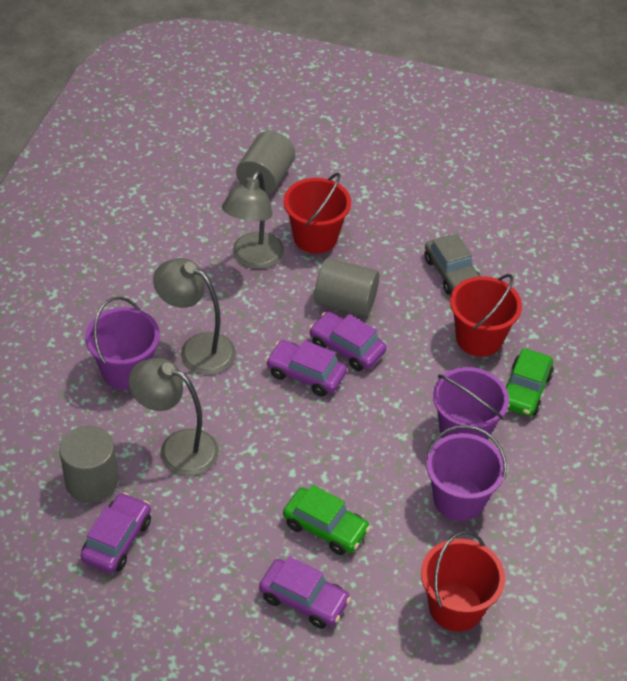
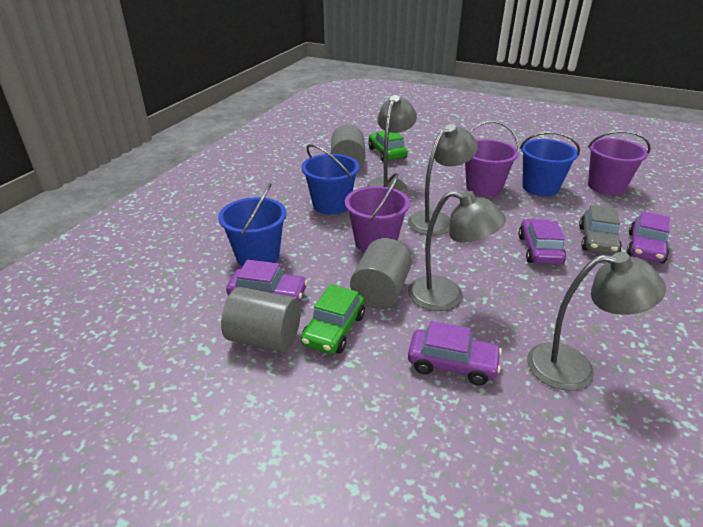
blue bucket: 0 -> 3
grey lamp: 3 -> 4
red bucket: 3 -> 0

